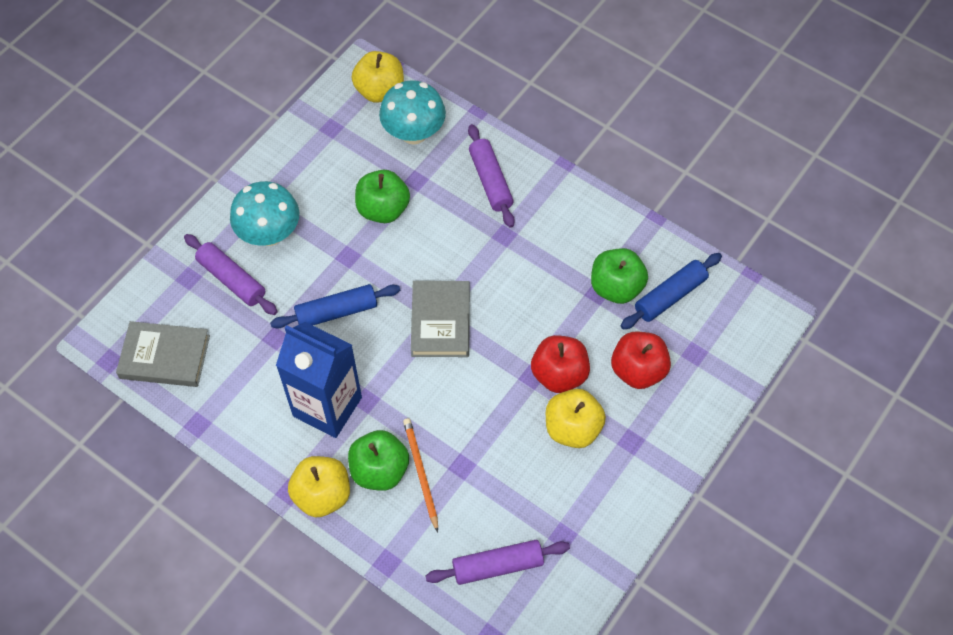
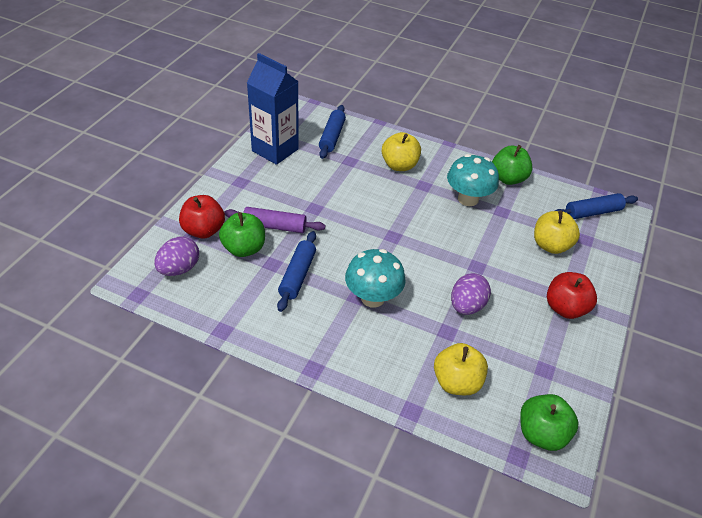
blue rolling pin: 2 -> 3
grey book: 2 -> 0
orange pencil: 1 -> 0
purple egg: 0 -> 2
purple rolling pin: 3 -> 1

